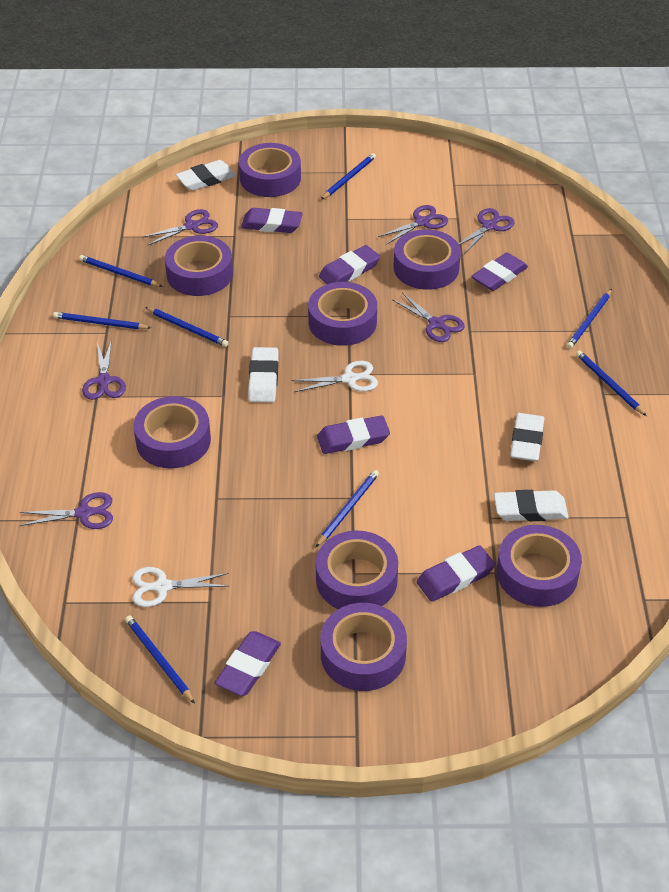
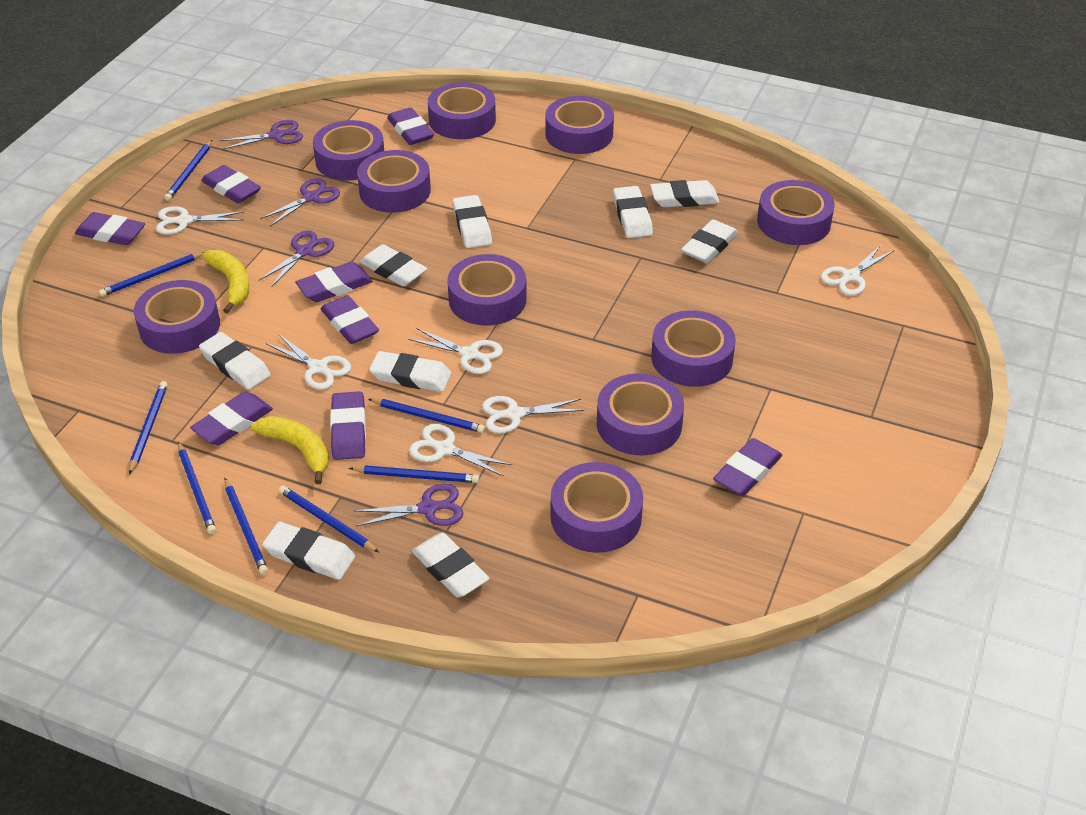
purple eraser: 6 -> 8
purple scissors: 6 -> 4
purple tape: 8 -> 10
white eraser: 4 -> 9
white scissors: 2 -> 6
yellow banana: 0 -> 2

